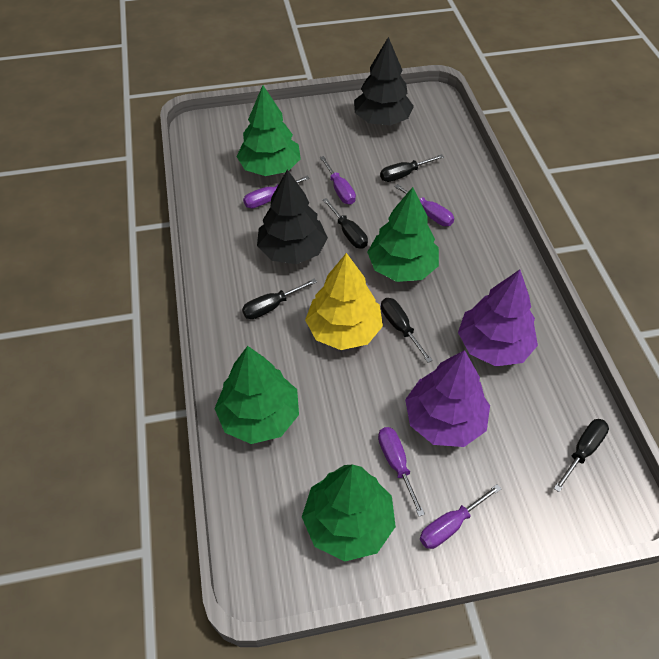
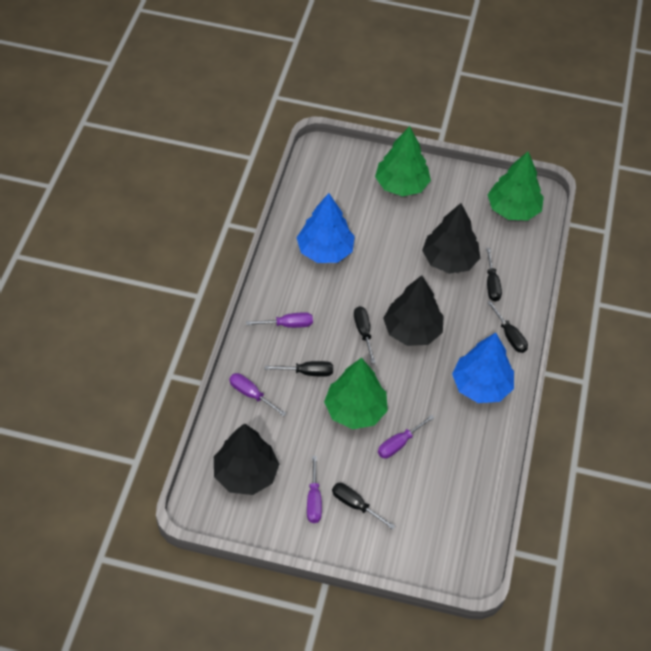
black tree: 2 -> 3
blue tree: 0 -> 2
green tree: 4 -> 3
purple screwdriver: 5 -> 4
purple tree: 2 -> 0
yellow tree: 1 -> 0

